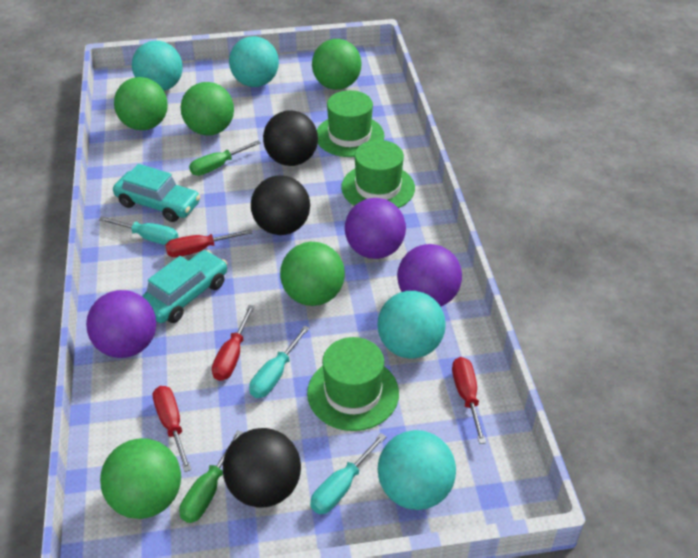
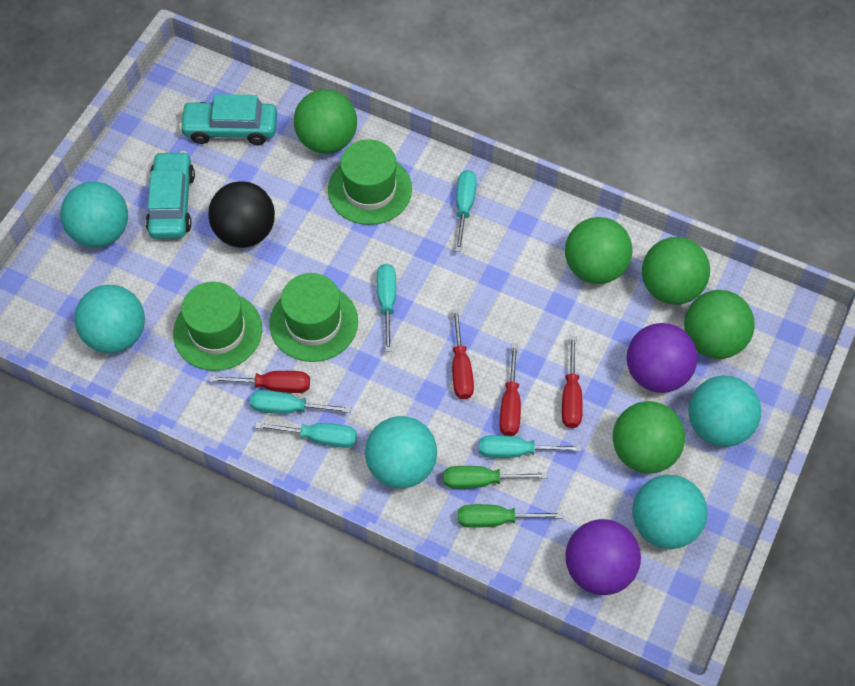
black ball: 3 -> 1
purple ball: 3 -> 2
turquoise ball: 4 -> 5
turquoise screwdriver: 3 -> 5

